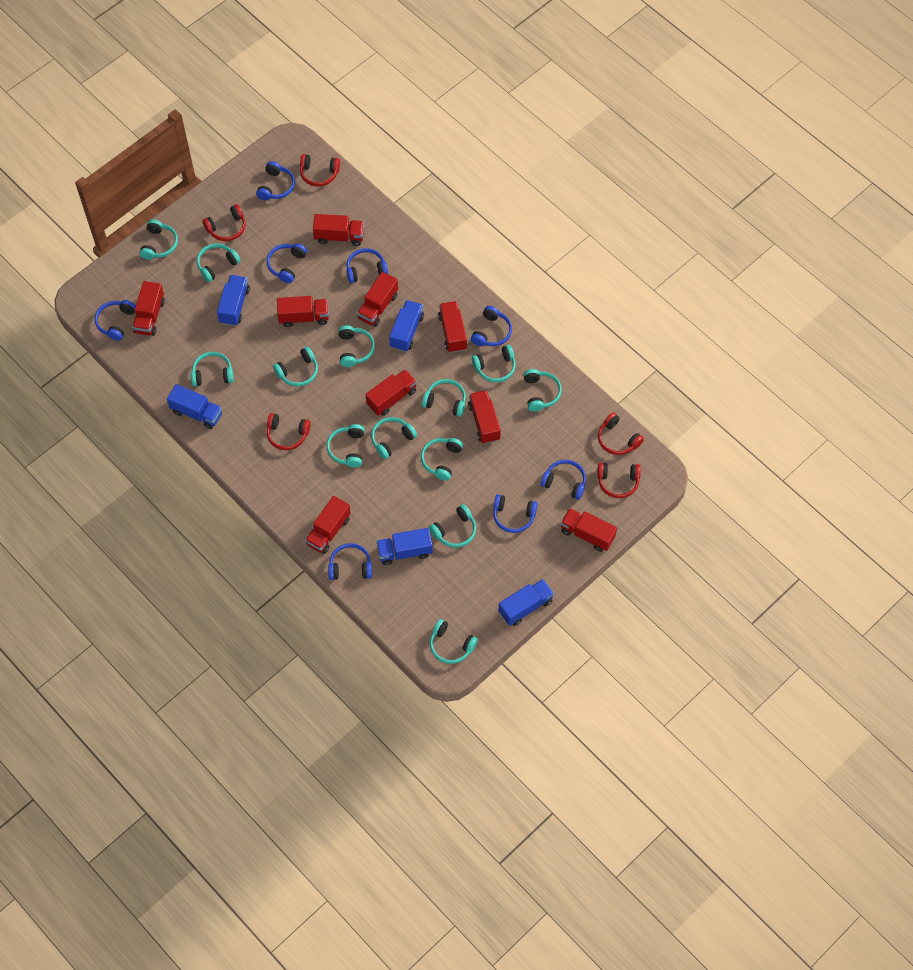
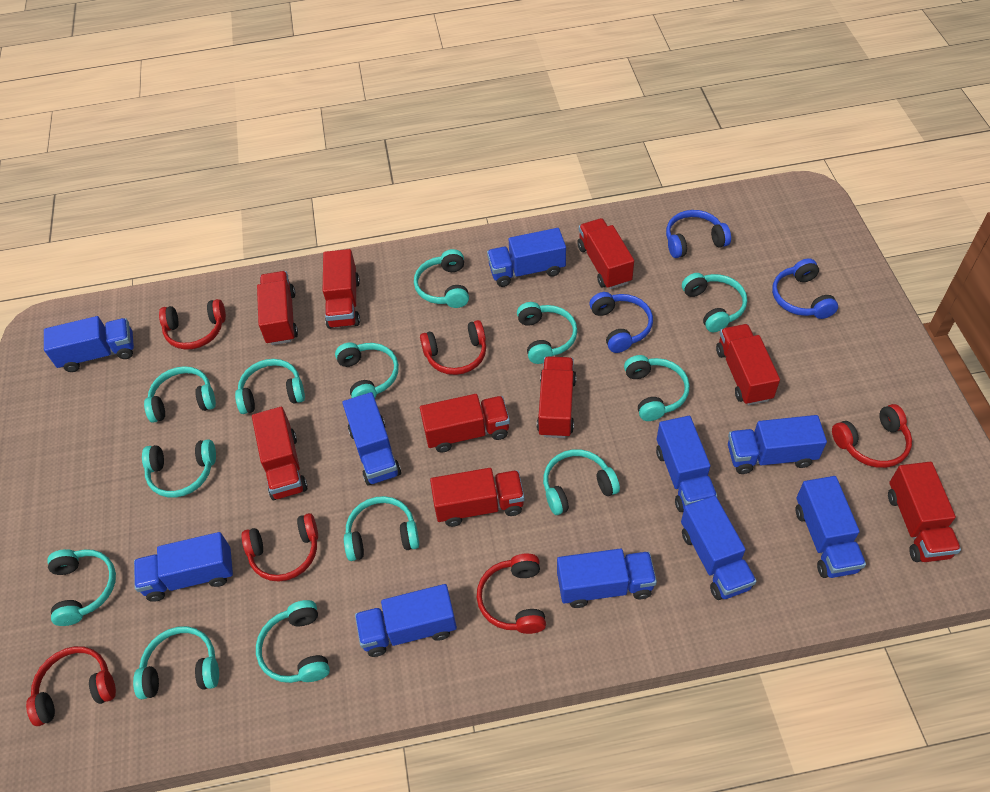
blue headphones: 8 -> 3
blue truck: 5 -> 10
red headphones: 5 -> 6

